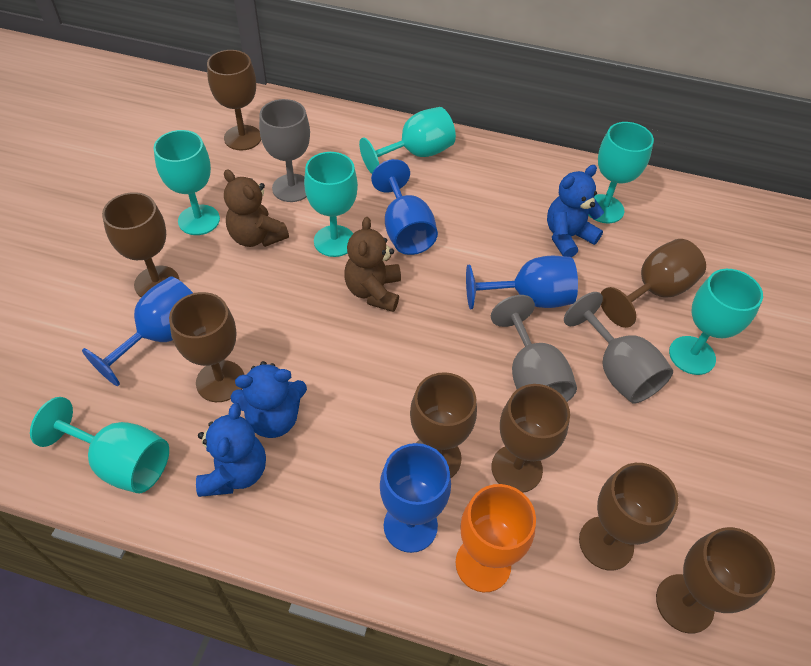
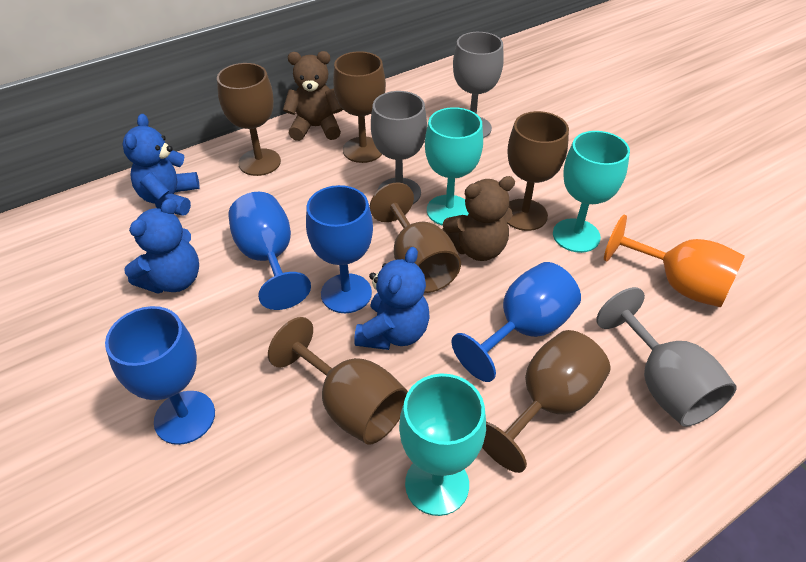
brown goblet: 8 -> 6
turquoise goblet: 6 -> 3

